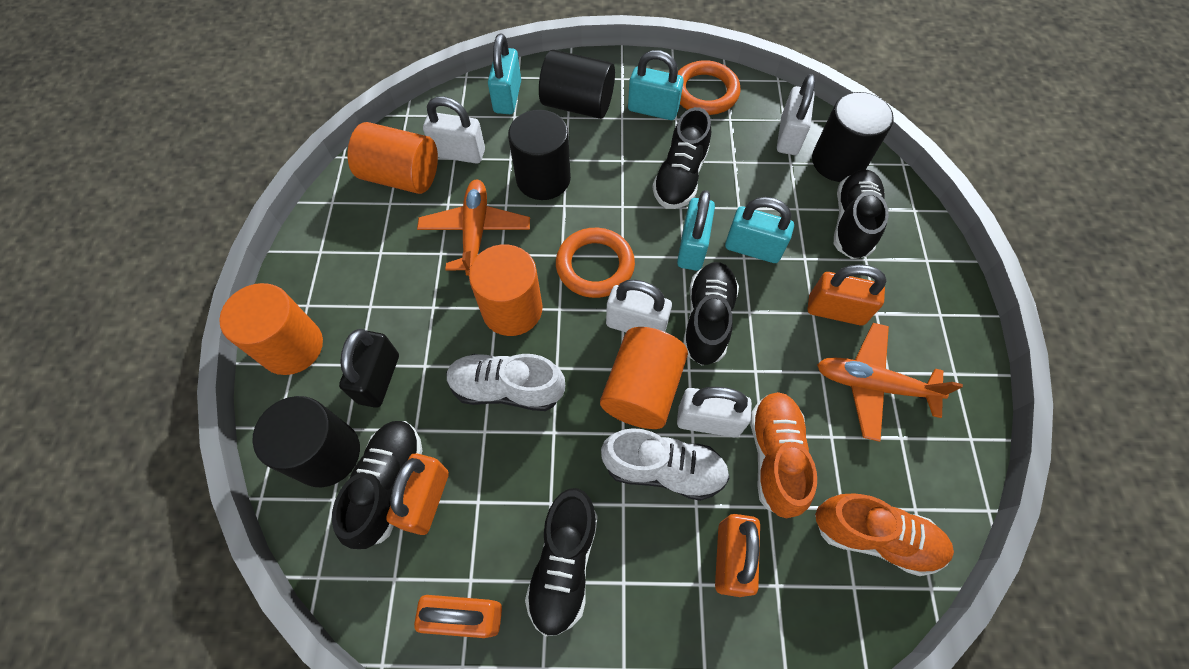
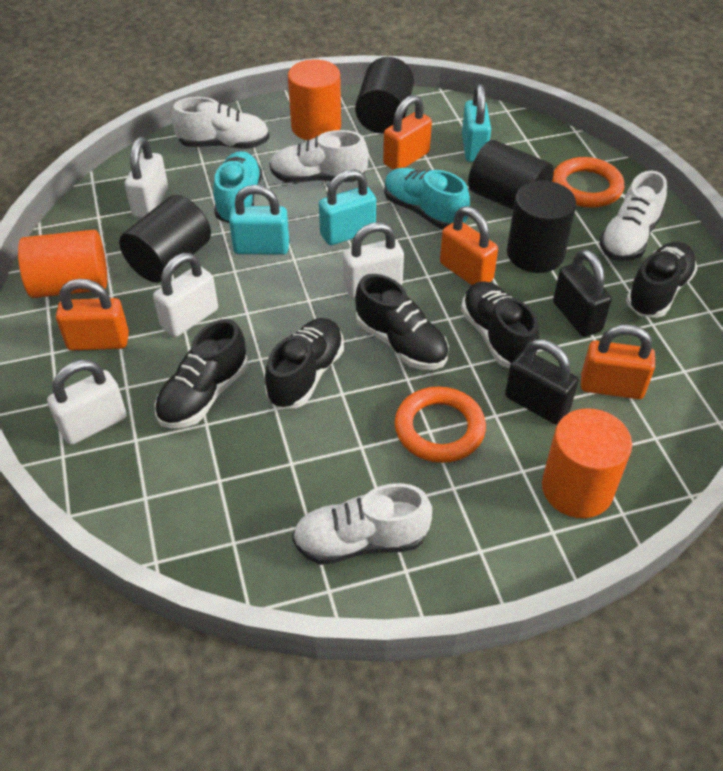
black padlock: 1 -> 2
orange cylinder: 4 -> 3
orange plane: 2 -> 0
orange shoe: 2 -> 0
turquoise padlock: 4 -> 3
turquoise shoe: 0 -> 2
white shoe: 2 -> 4

